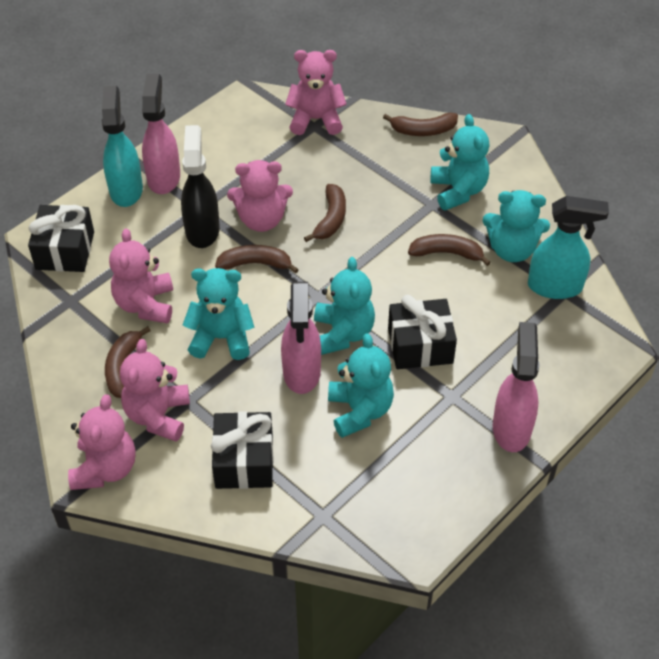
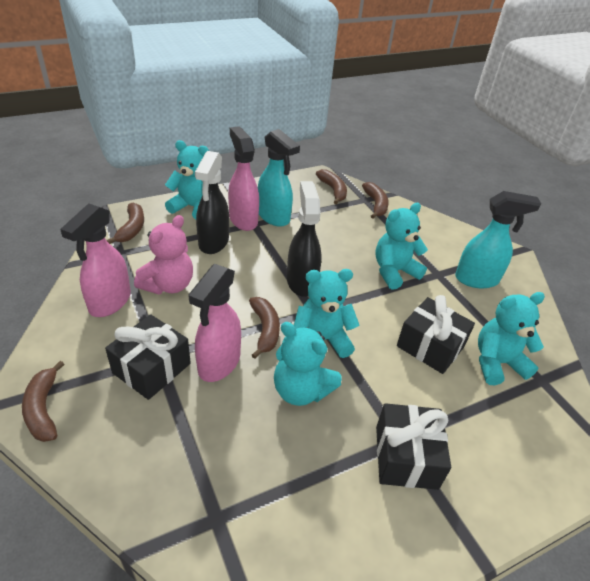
black spray bottle: 1 -> 2
pink teddy bear: 5 -> 1

